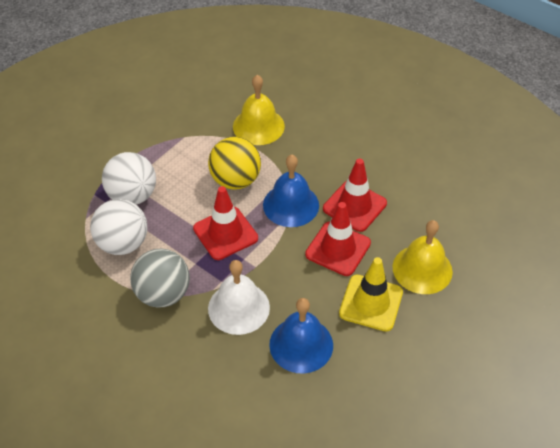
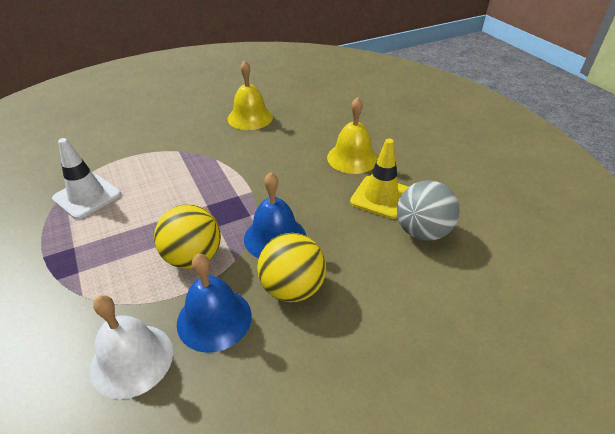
red traffic cone: 3 -> 0
white ball: 2 -> 0
white traffic cone: 0 -> 1
yellow ball: 1 -> 2

